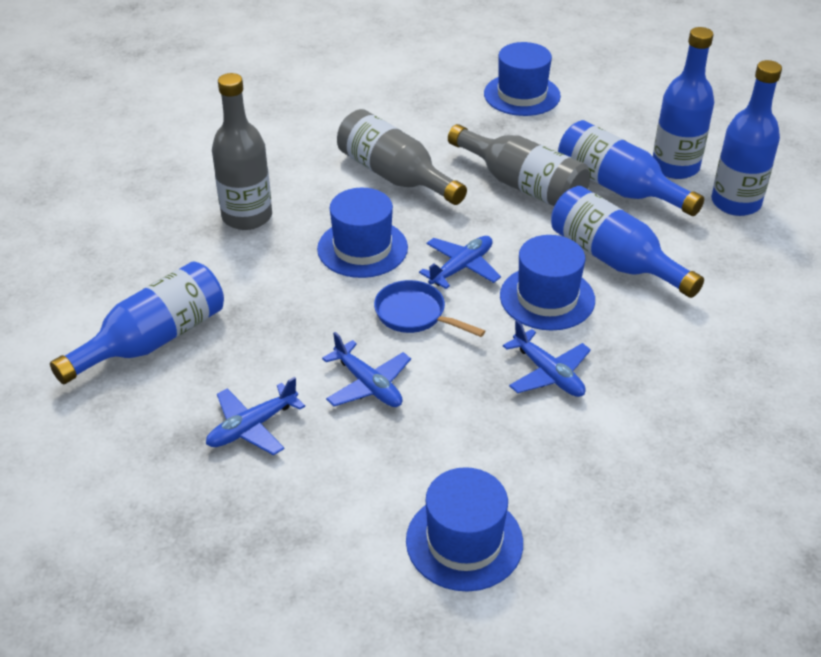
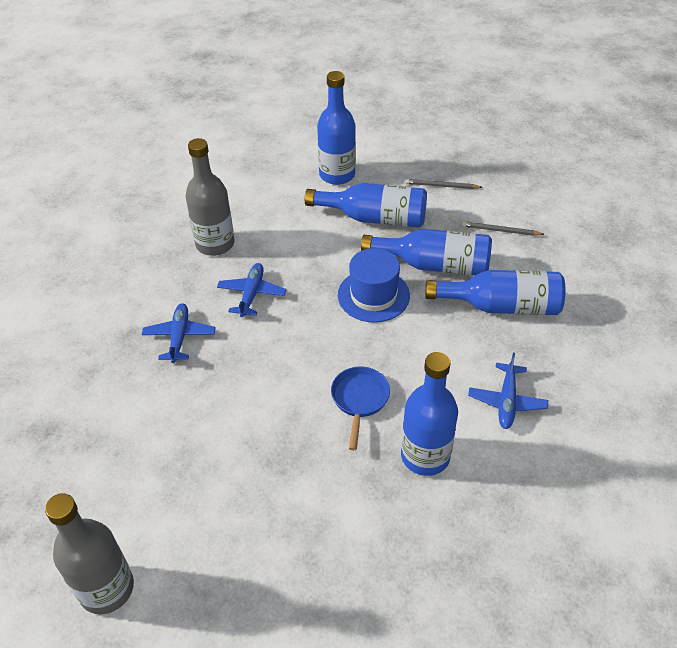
blue hat: 4 -> 1
blue plane: 4 -> 3
grey bottle: 3 -> 2
grey pencil: 0 -> 2

